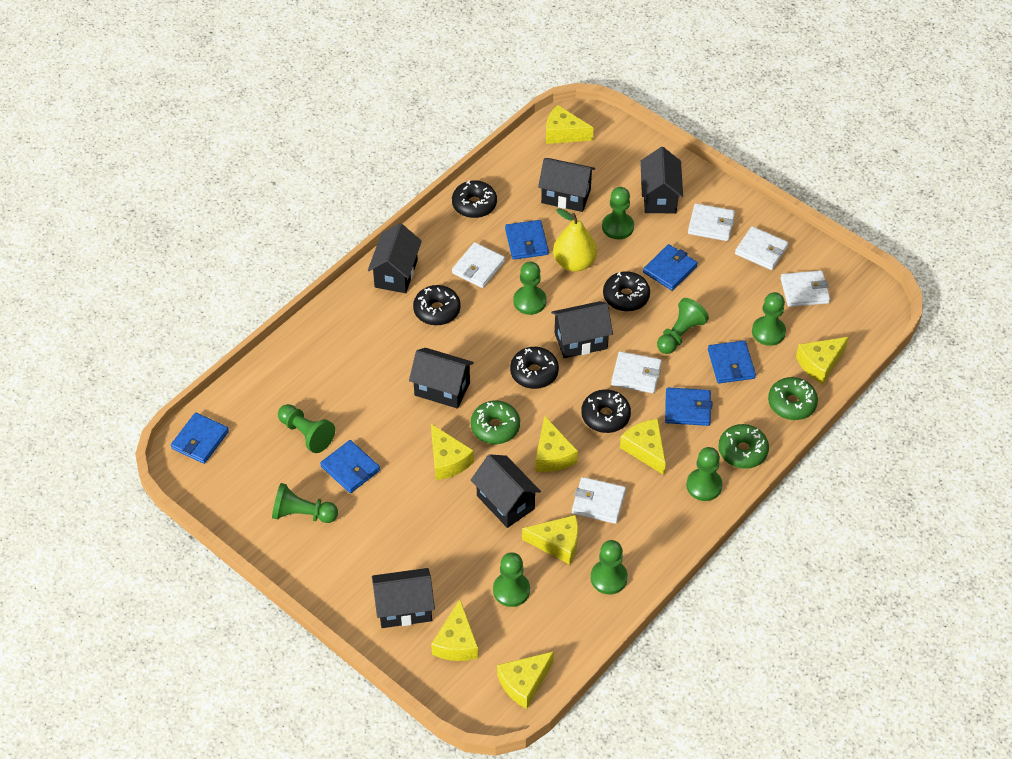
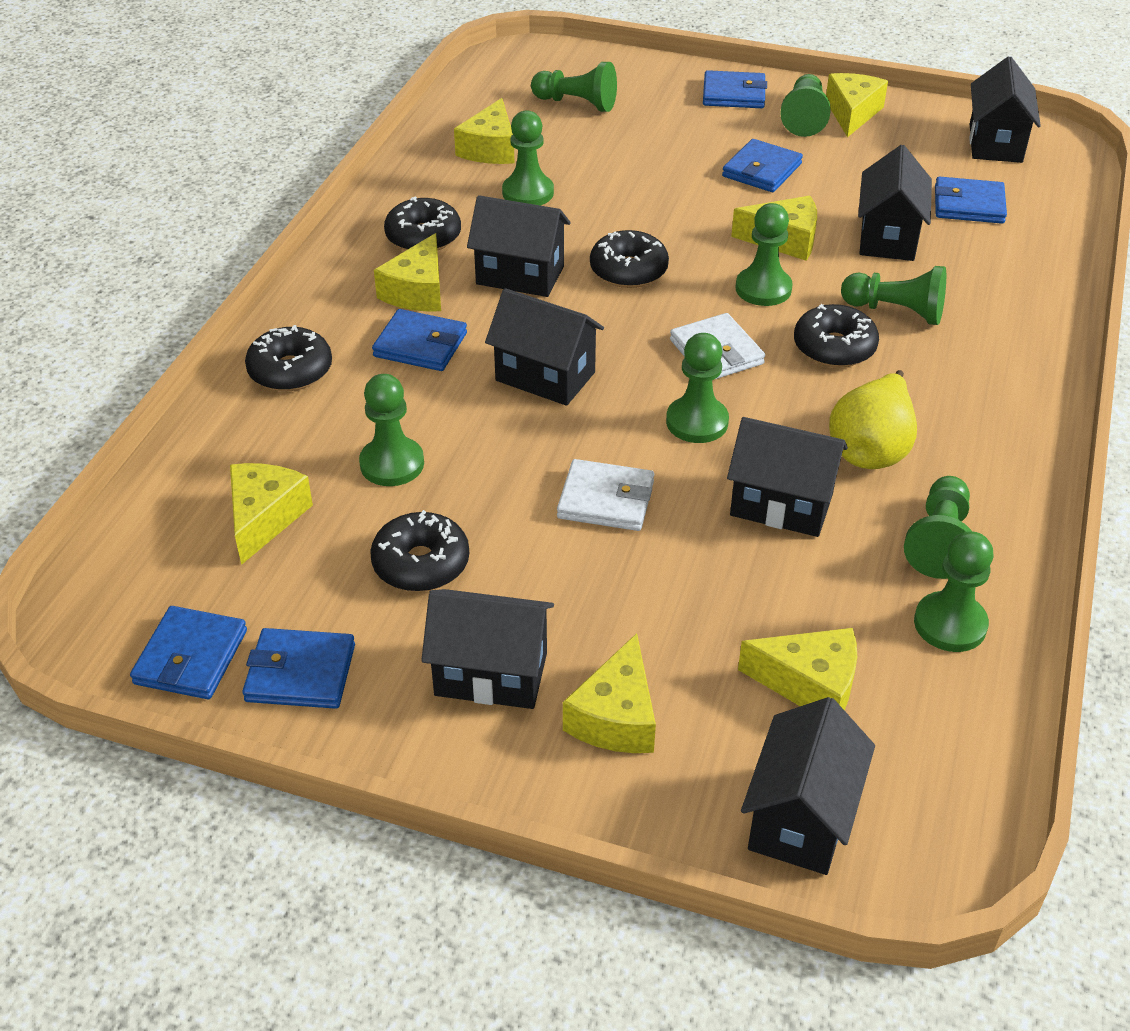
green donut: 3 -> 0
white wallet: 6 -> 2
yellow cheese: 8 -> 7

